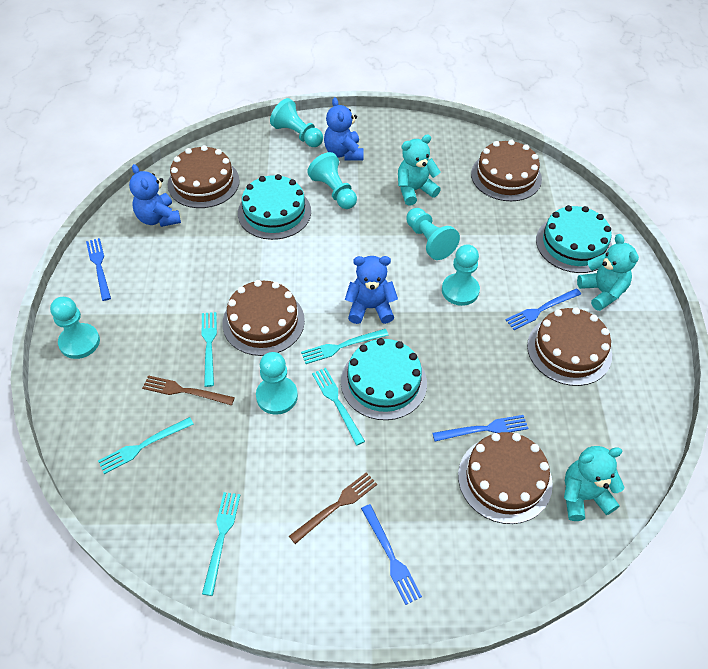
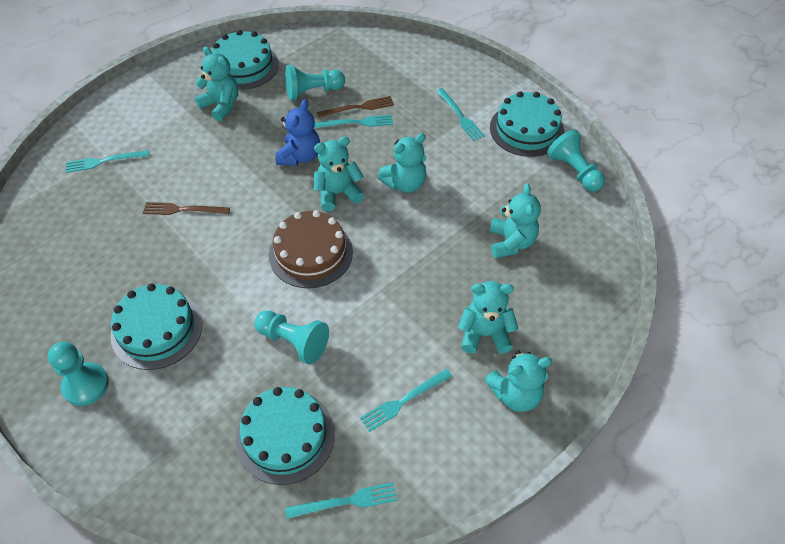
blue fork: 4 -> 0
blue teddy bear: 3 -> 1
brown cake: 5 -> 1
turquoise cake: 3 -> 4
turquoise pawn: 6 -> 4
turquoise teddy bear: 3 -> 6

